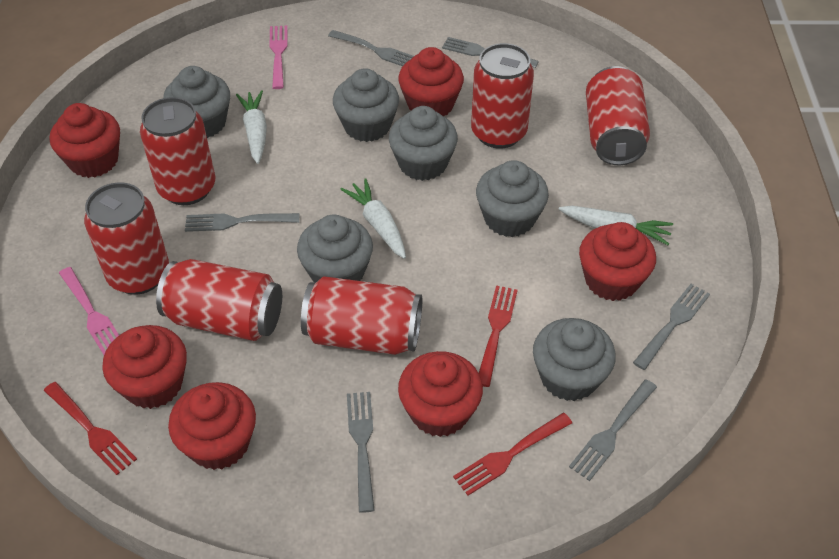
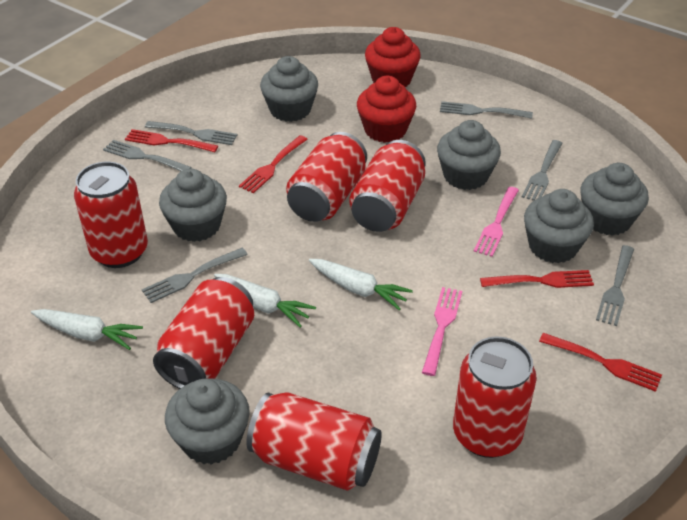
red cupcake: 6 -> 2
red fork: 3 -> 4

